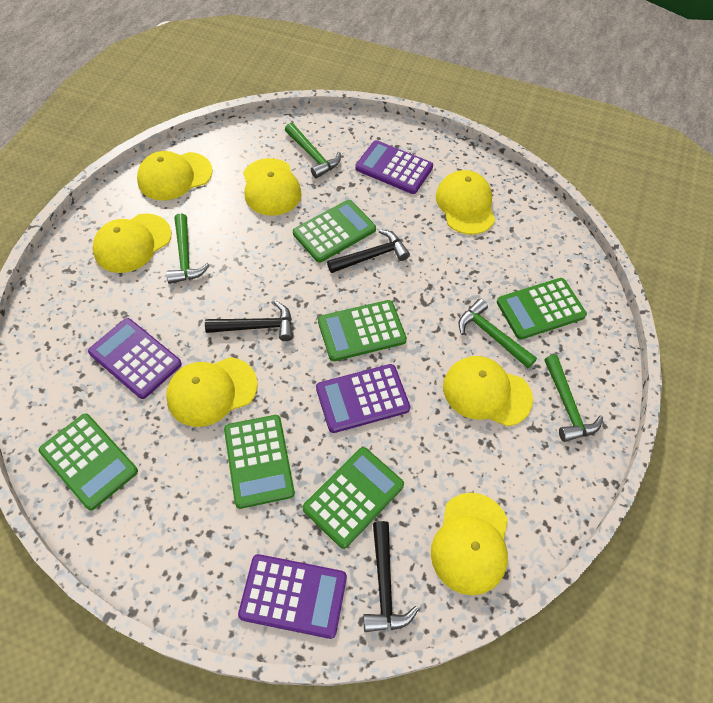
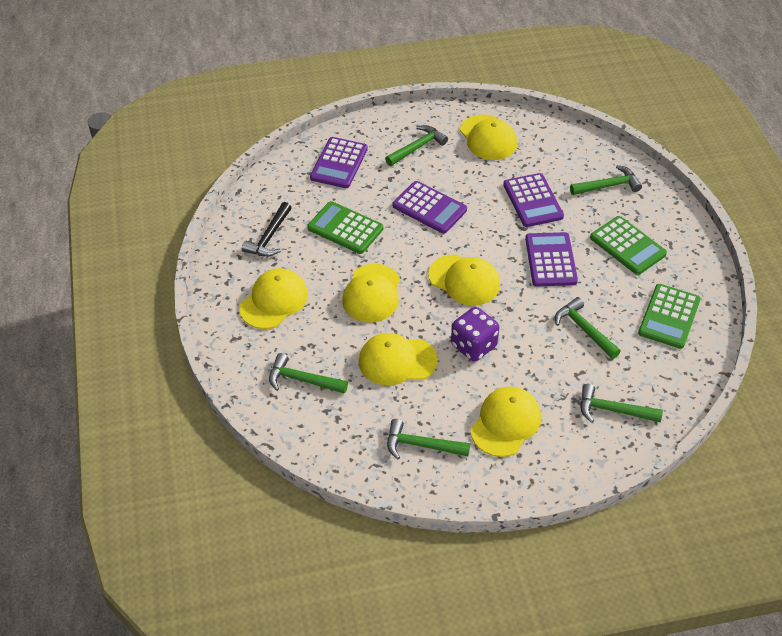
black hammer: 3 -> 1
green calculator: 6 -> 3
green hammer: 4 -> 6
purple dice: 0 -> 1
yellow cap: 7 -> 6

